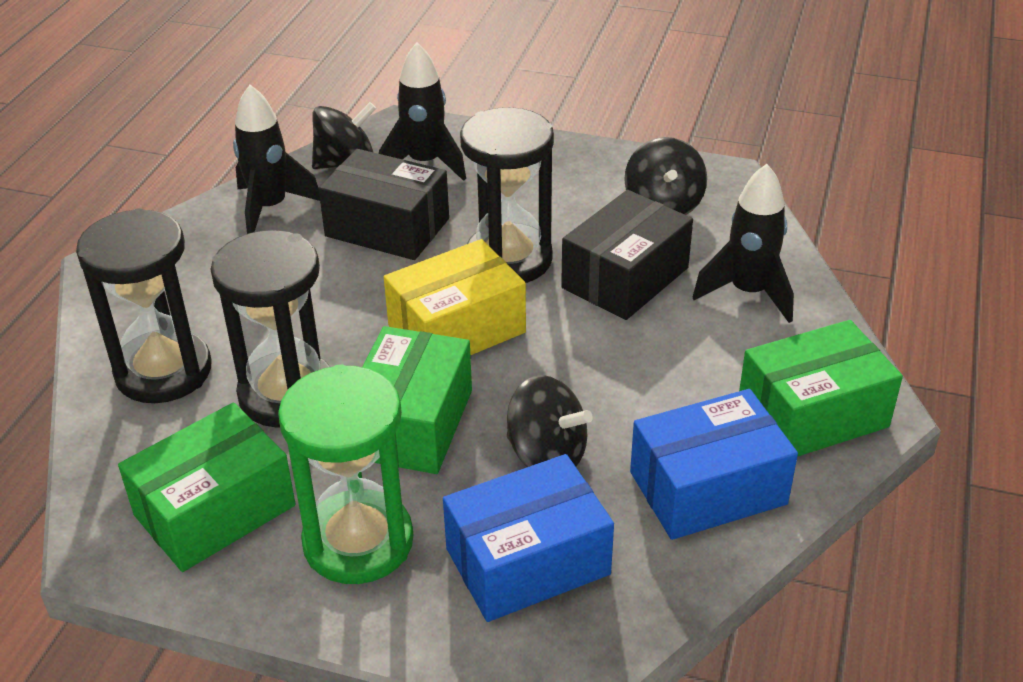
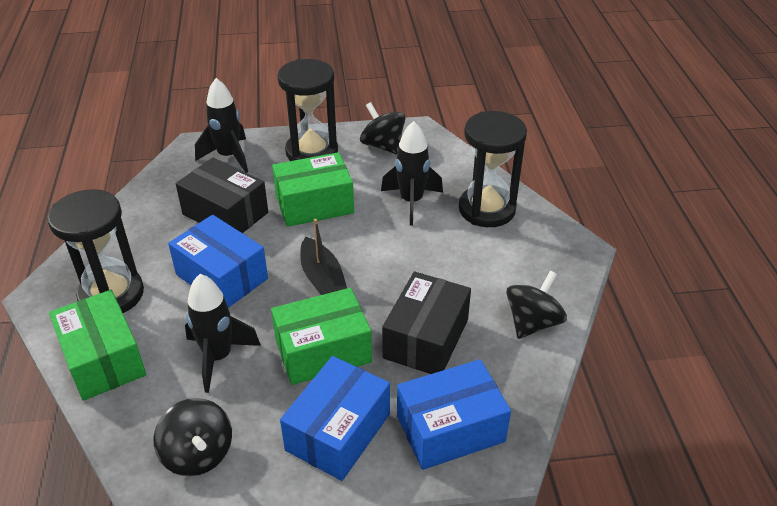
black boat: 0 -> 1
blue box: 2 -> 3
green hourglass: 1 -> 0
yellow box: 1 -> 0

